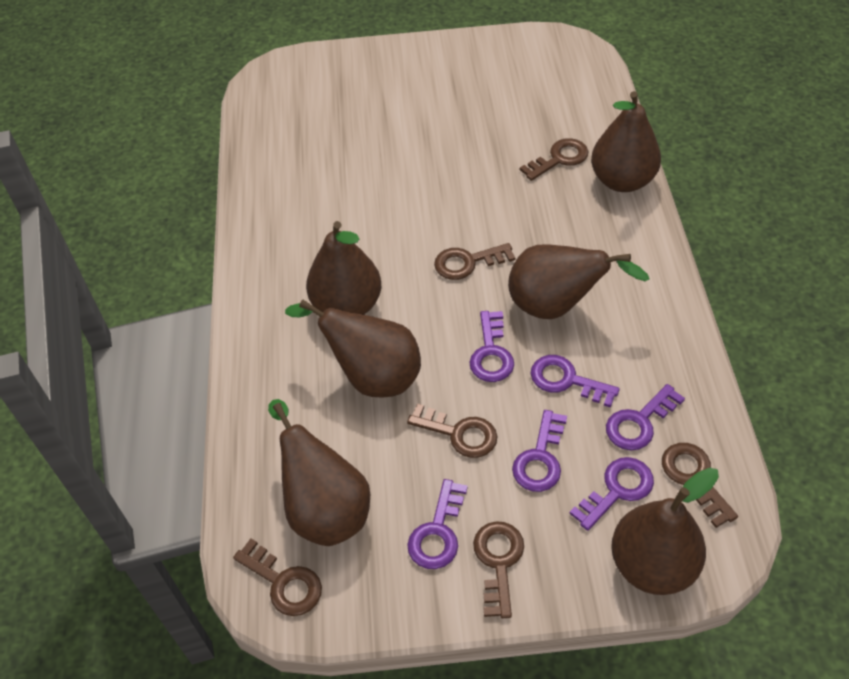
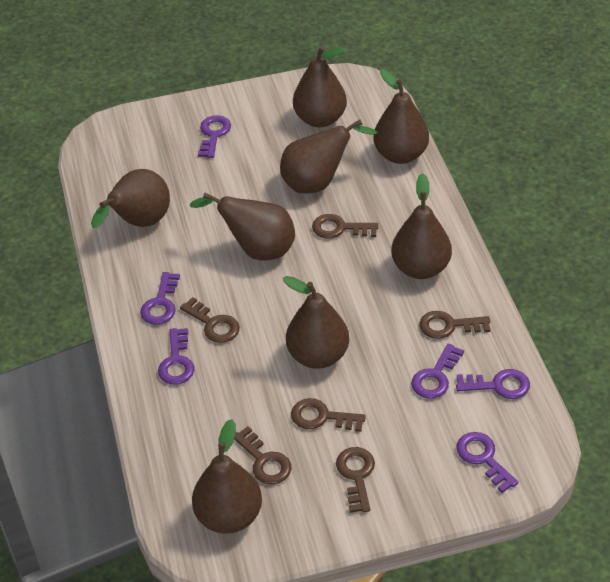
brown pear: 6 -> 8

